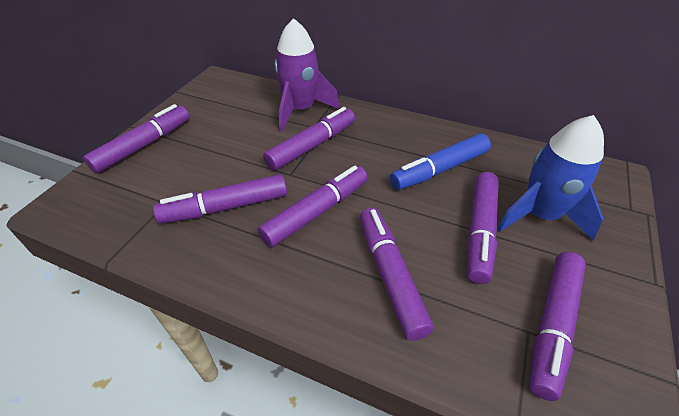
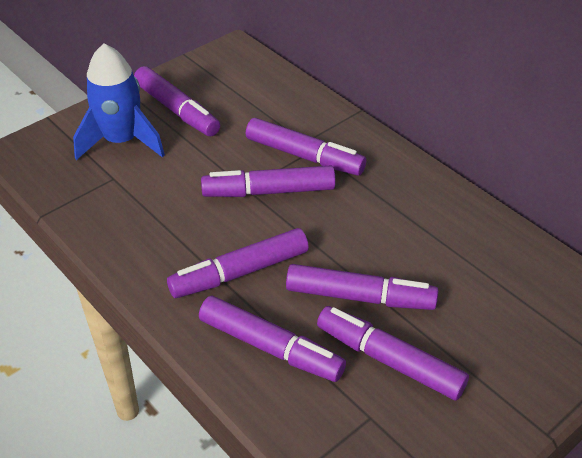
blue marker: 1 -> 0
purple rocket: 1 -> 0

